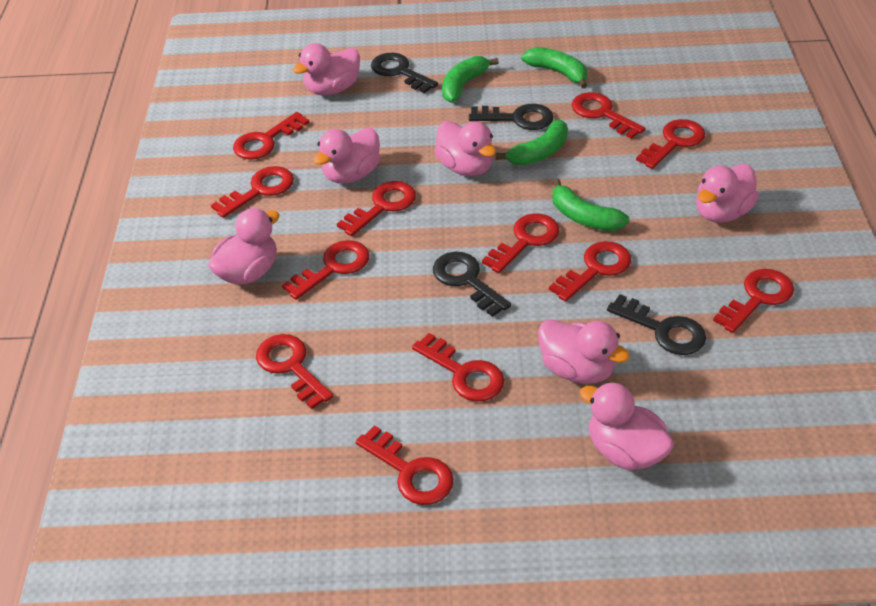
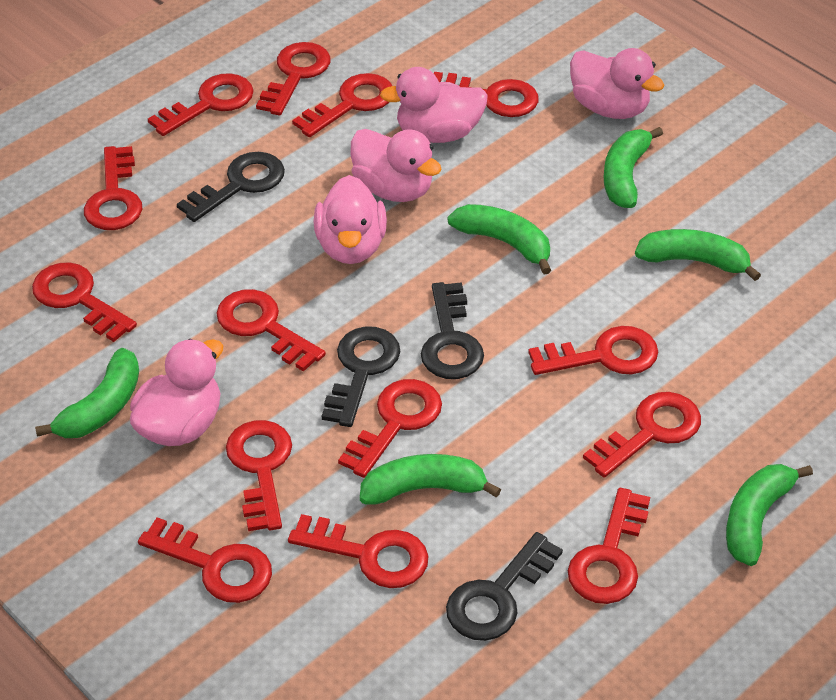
green banana: 4 -> 6
pink duck: 7 -> 5
red key: 12 -> 14

